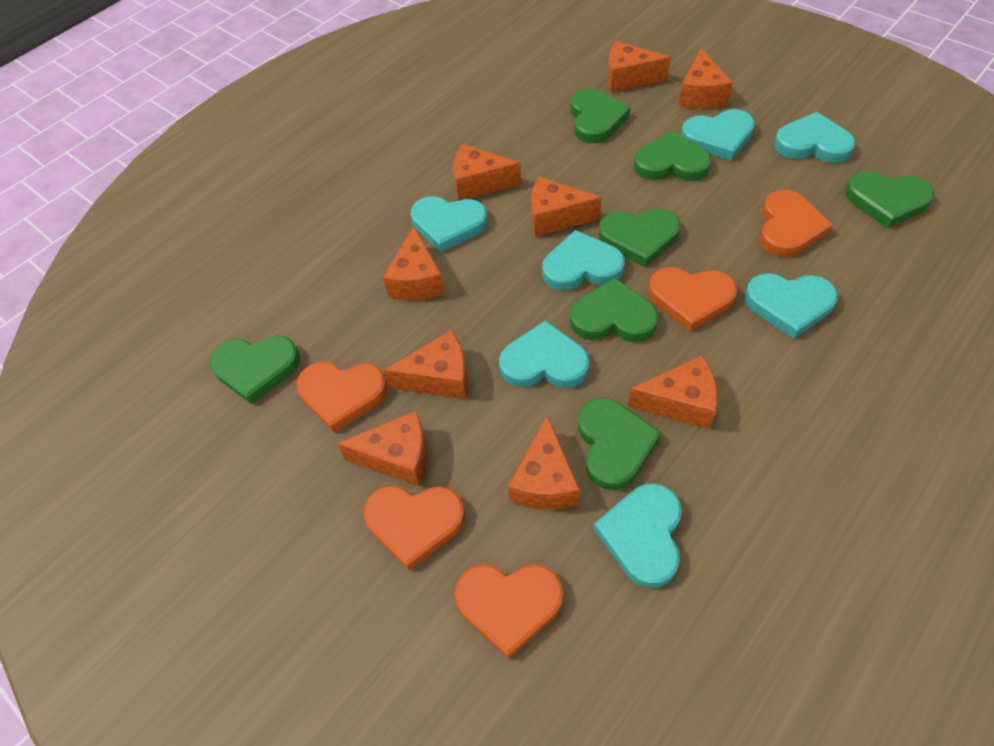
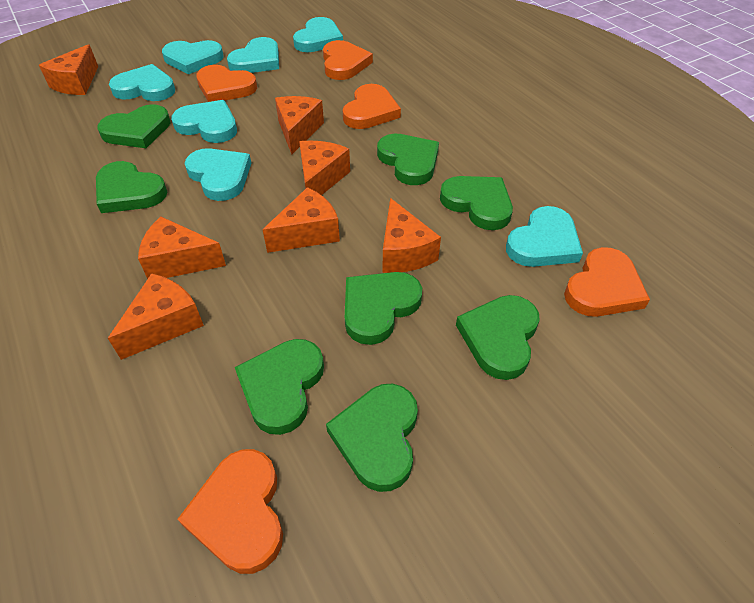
green heart: 7 -> 8
orange cheese: 9 -> 7

